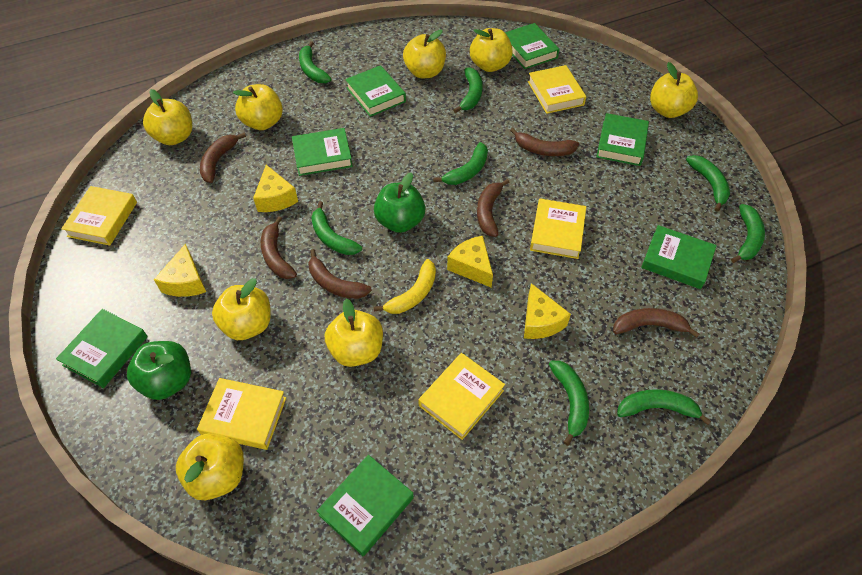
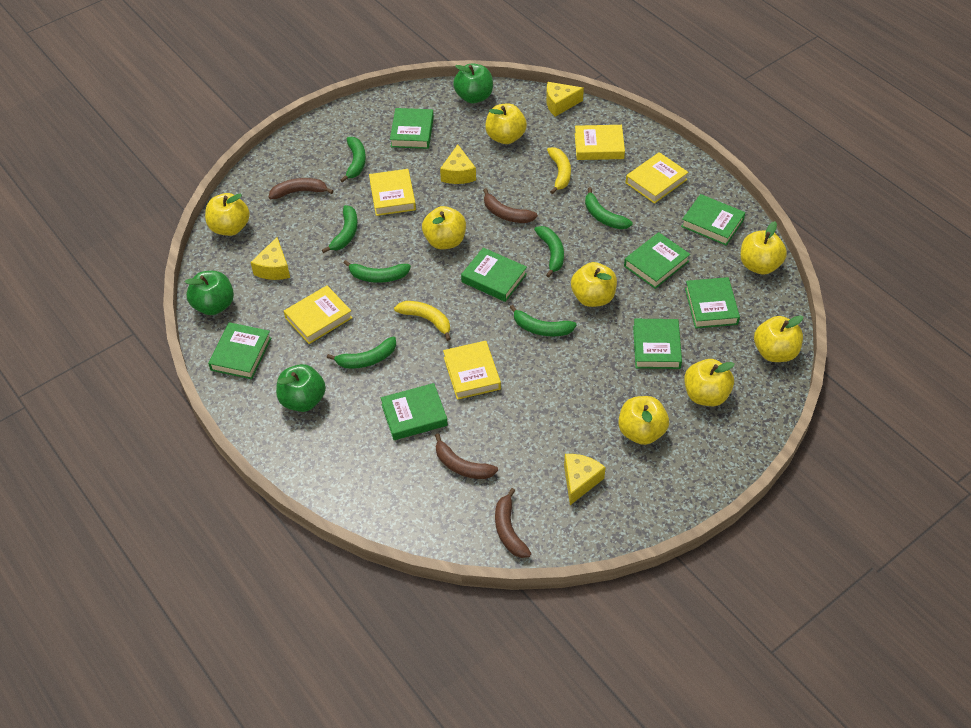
brown banana: 6 -> 4
green apple: 2 -> 3
green banana: 8 -> 7
green book: 7 -> 8
yellow banana: 1 -> 2

